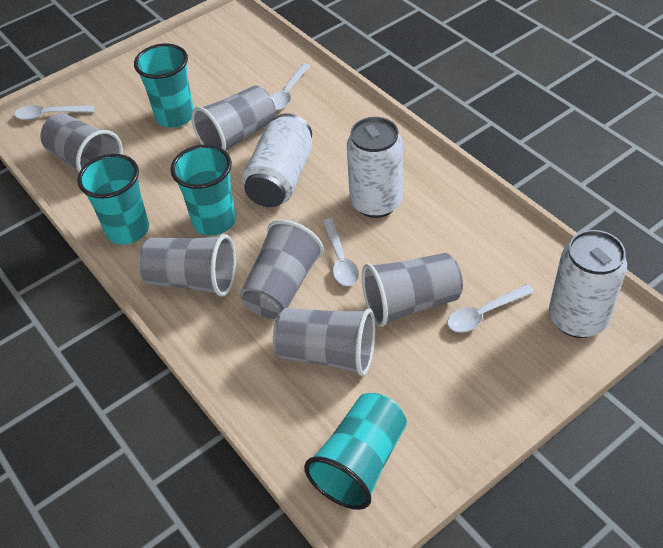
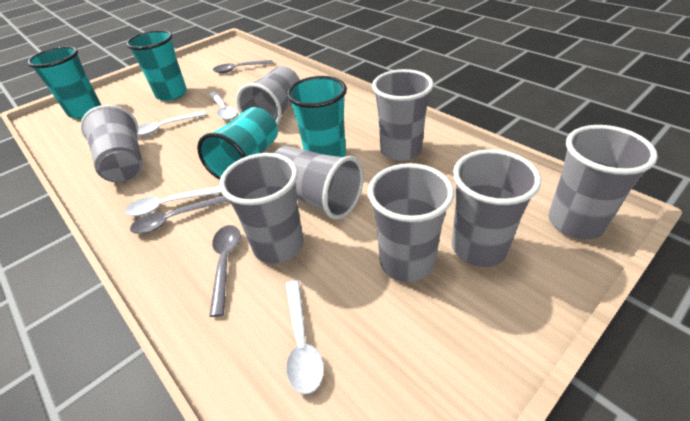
grey cup: 6 -> 8
grey spoon: 0 -> 3
white can: 3 -> 0

